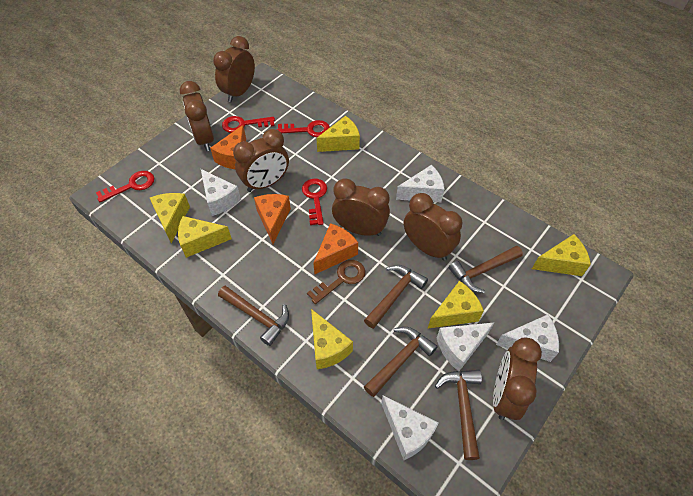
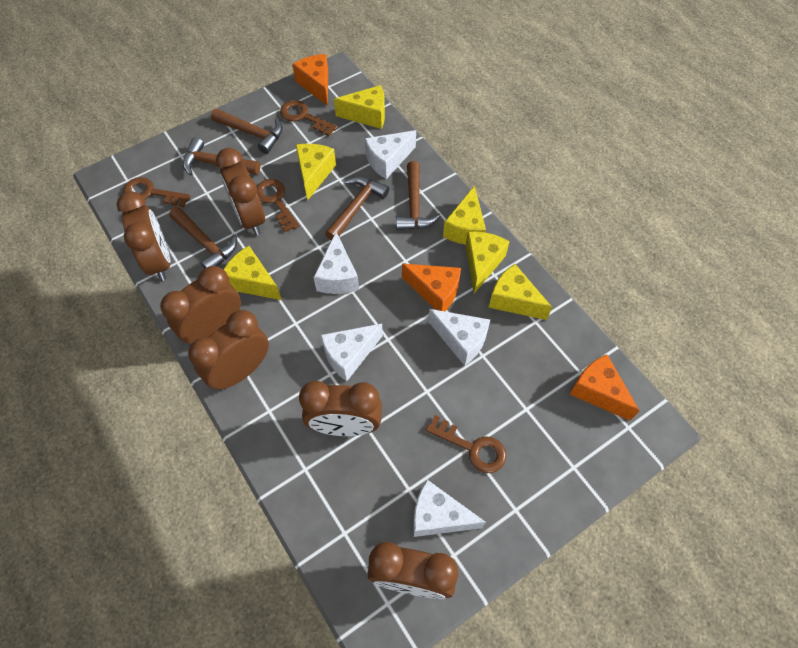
brown key: 1 -> 4
red key: 4 -> 0

